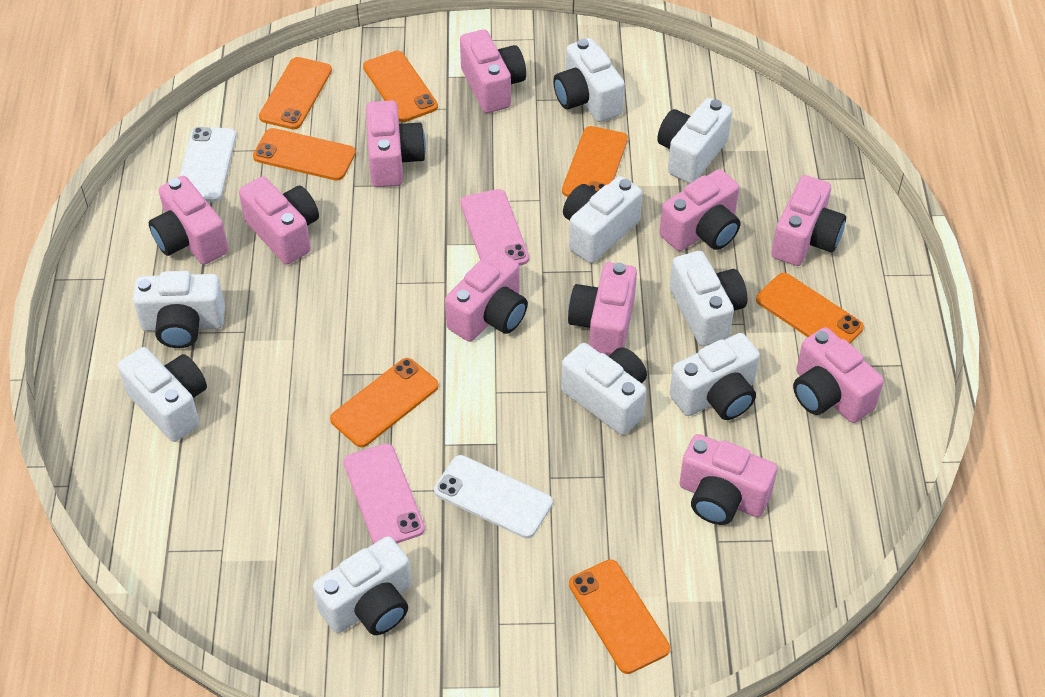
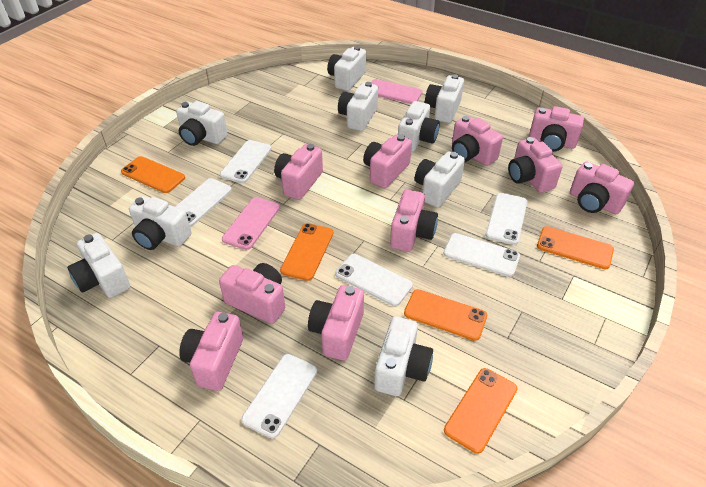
orange phone: 7 -> 5
white phone: 2 -> 6

